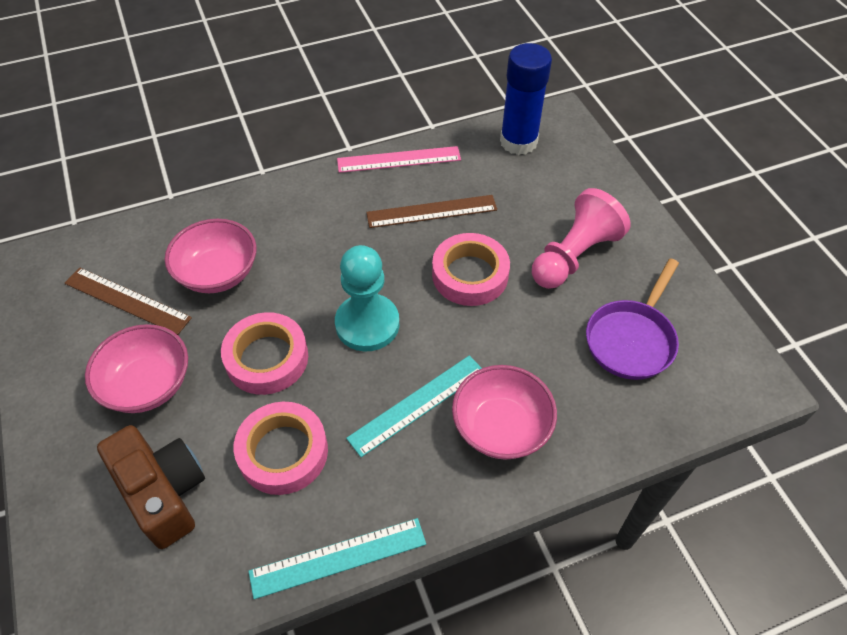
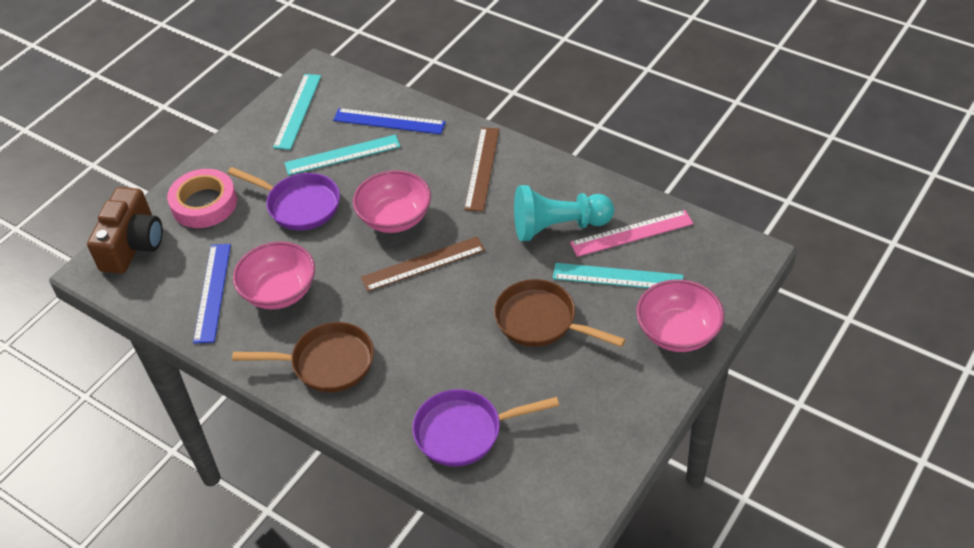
blue glue stick: 1 -> 0
blue ruler: 0 -> 2
brown pan: 0 -> 2
pink pawn: 1 -> 0
pink tape: 3 -> 1
purple pan: 1 -> 2
turquoise ruler: 2 -> 3

